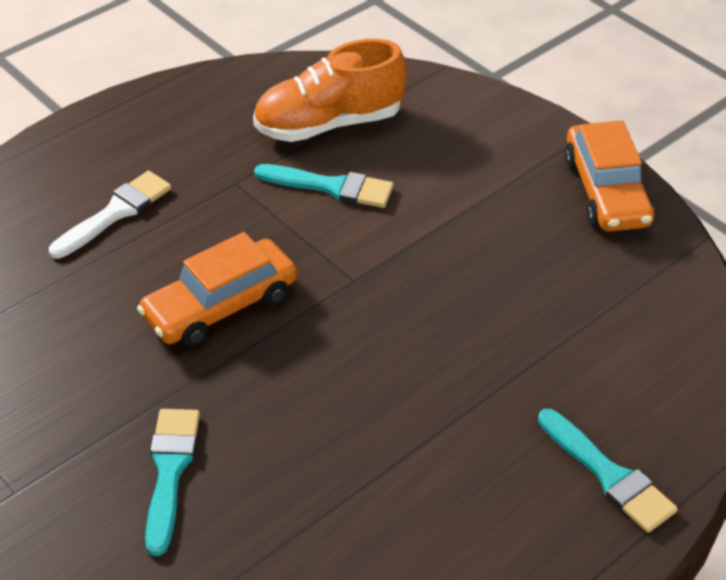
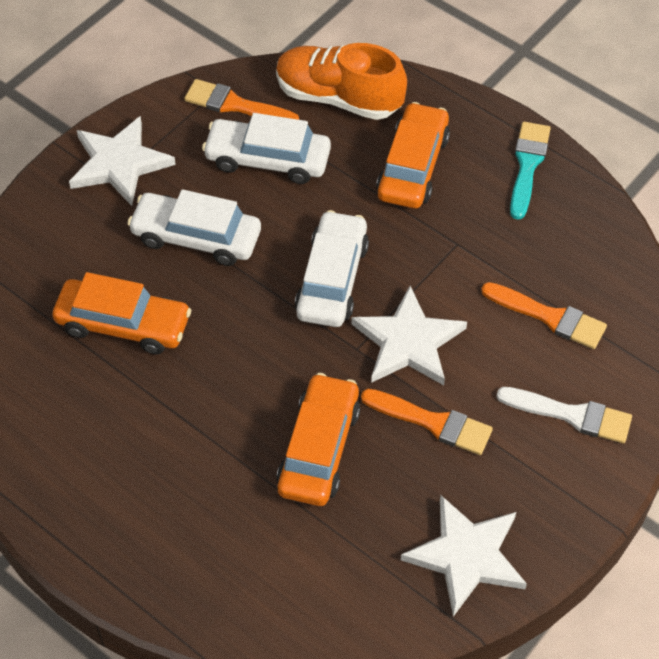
orange brush: 0 -> 3
orange car: 2 -> 3
turquoise brush: 3 -> 1
white car: 0 -> 3
white star: 0 -> 3

